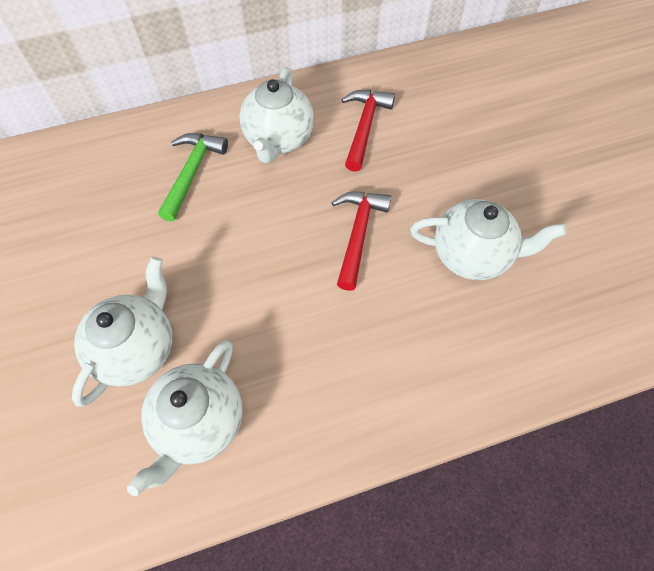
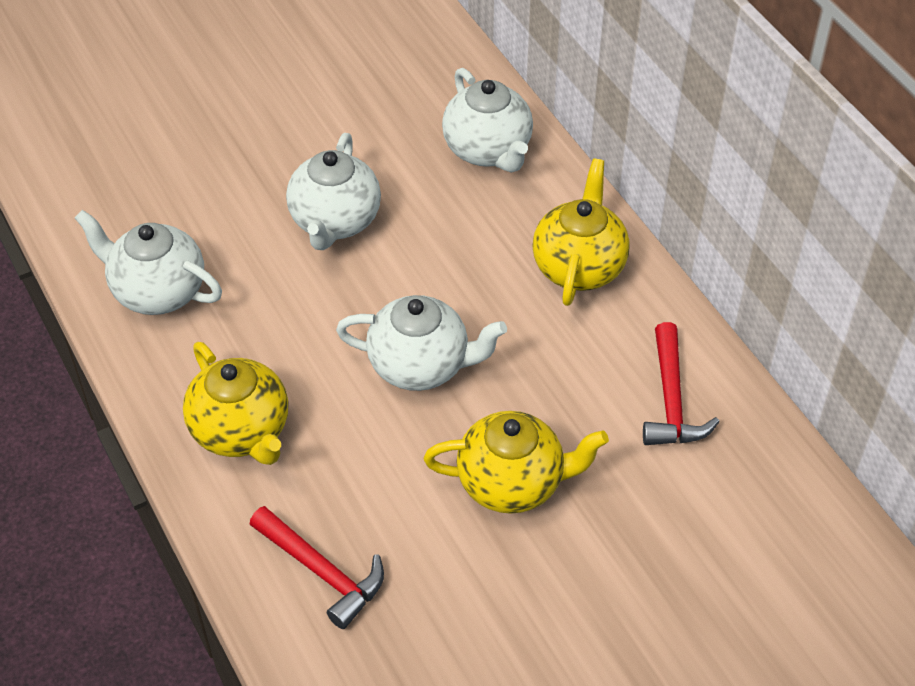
green hammer: 1 -> 0
yellow teapot: 0 -> 3

